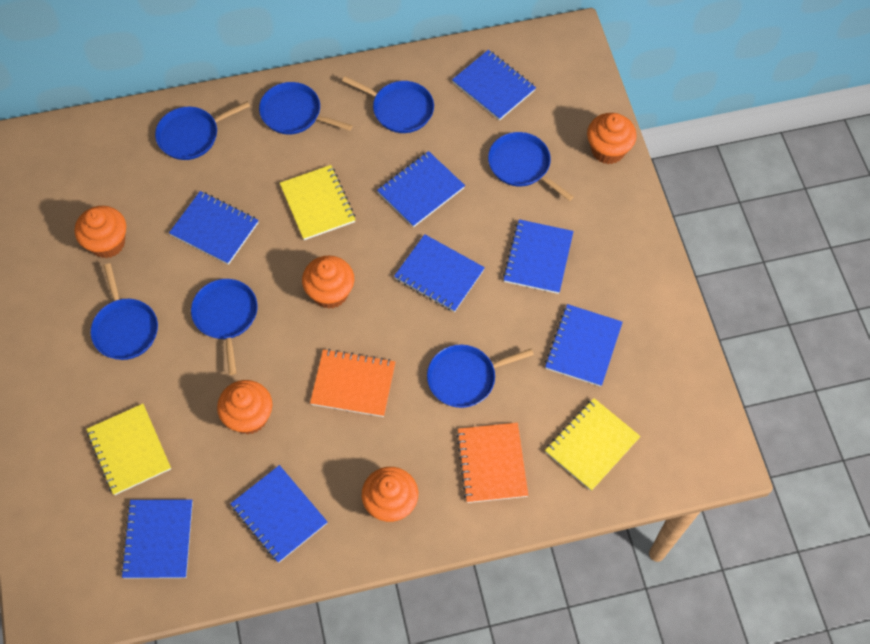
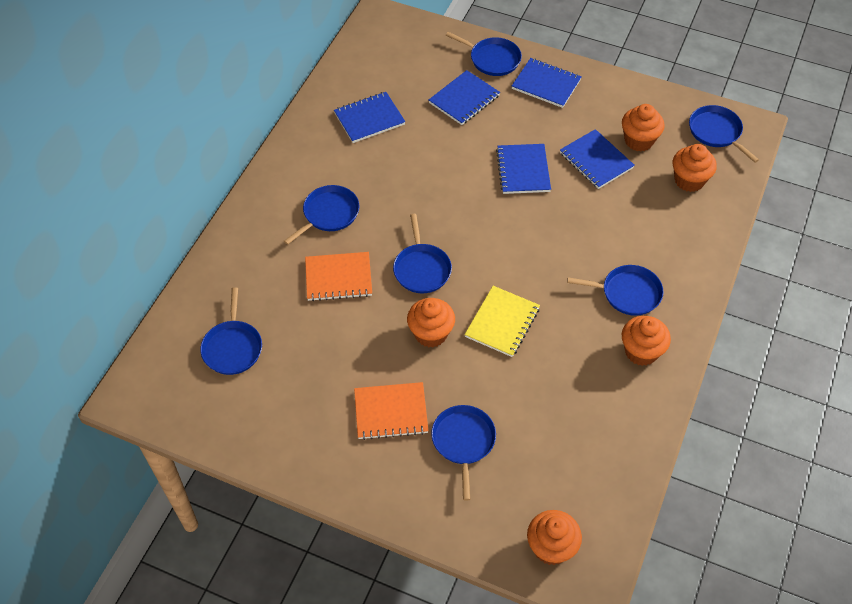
blue notebook: 8 -> 5
yellow notebook: 3 -> 1

